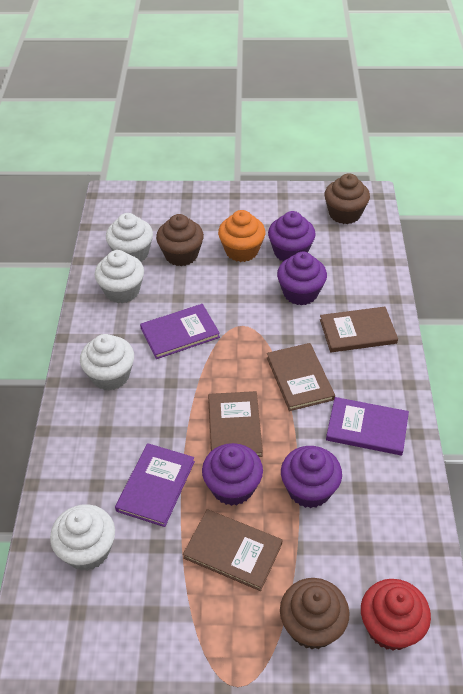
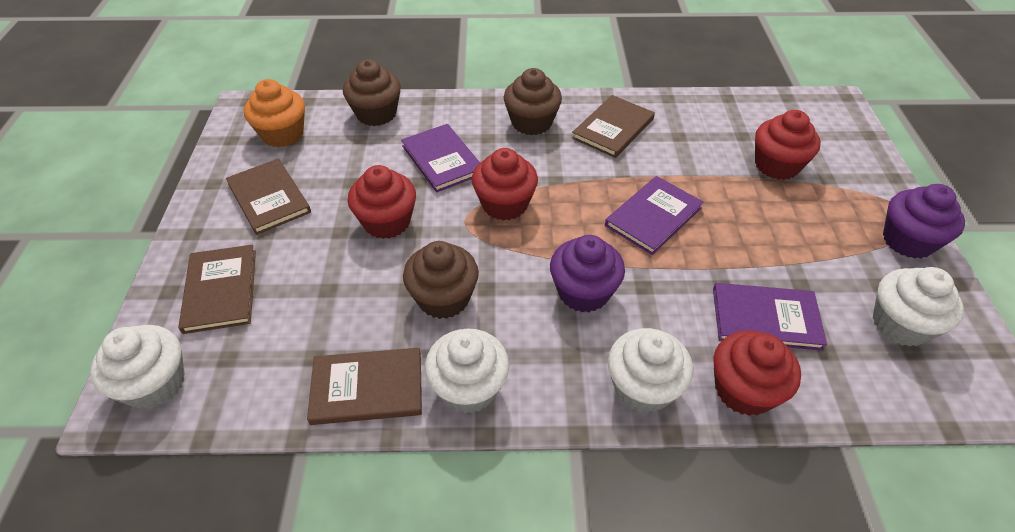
purple cupcake: 4 -> 2
red cupcake: 1 -> 4

